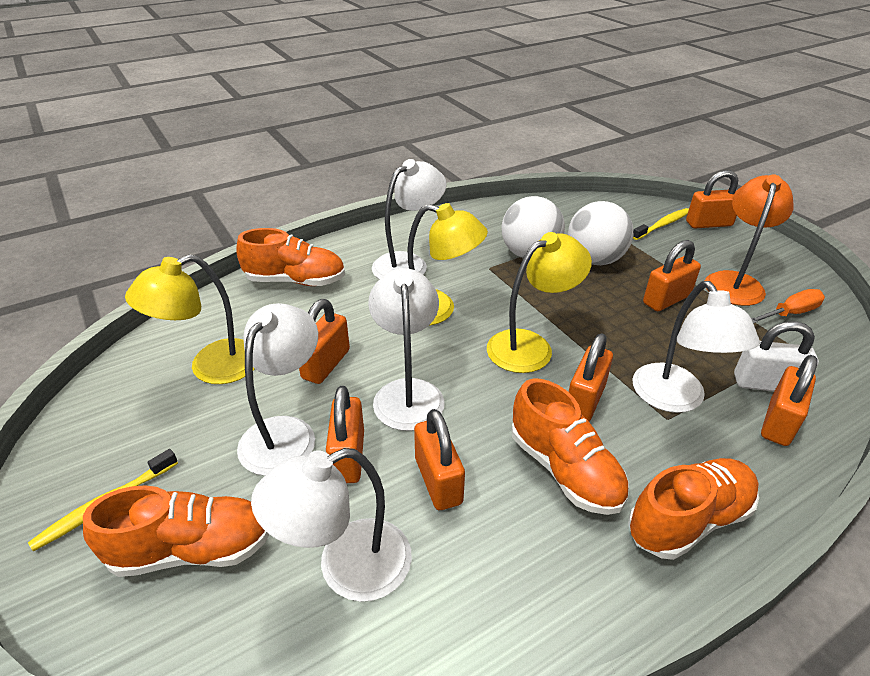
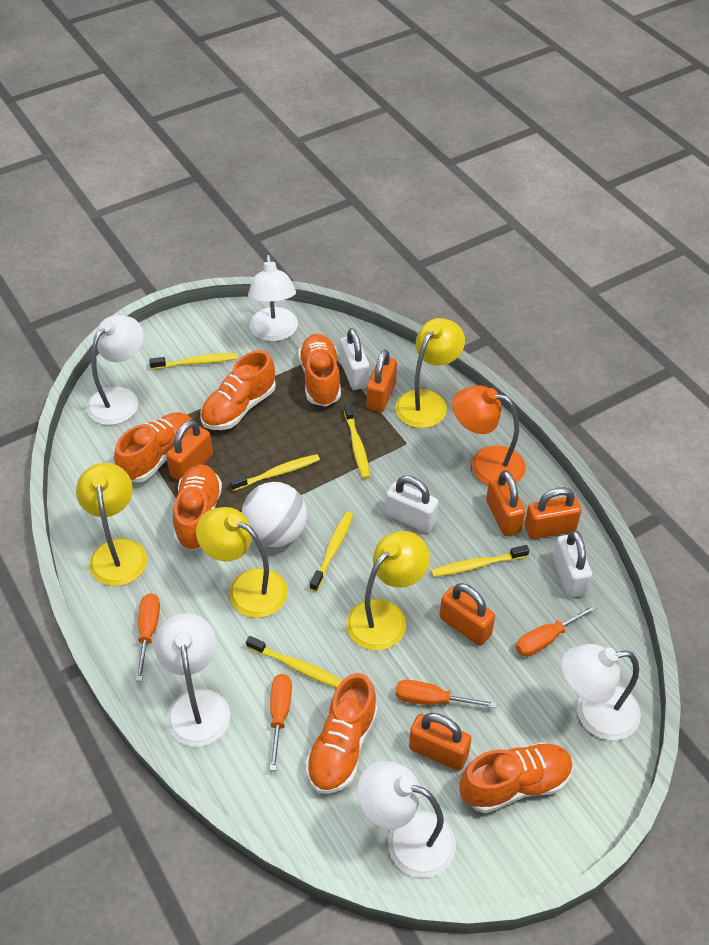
orange padlock: 7 -> 6
orange screwdriver: 1 -> 4
orange shoe: 4 -> 6
white ball: 2 -> 1
white padlock: 1 -> 3
yellow lamp: 3 -> 4
yellow toothbrush: 2 -> 6

